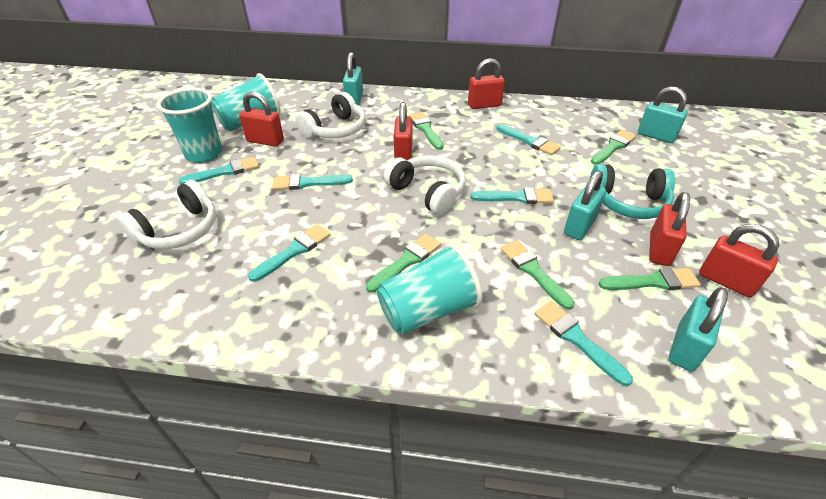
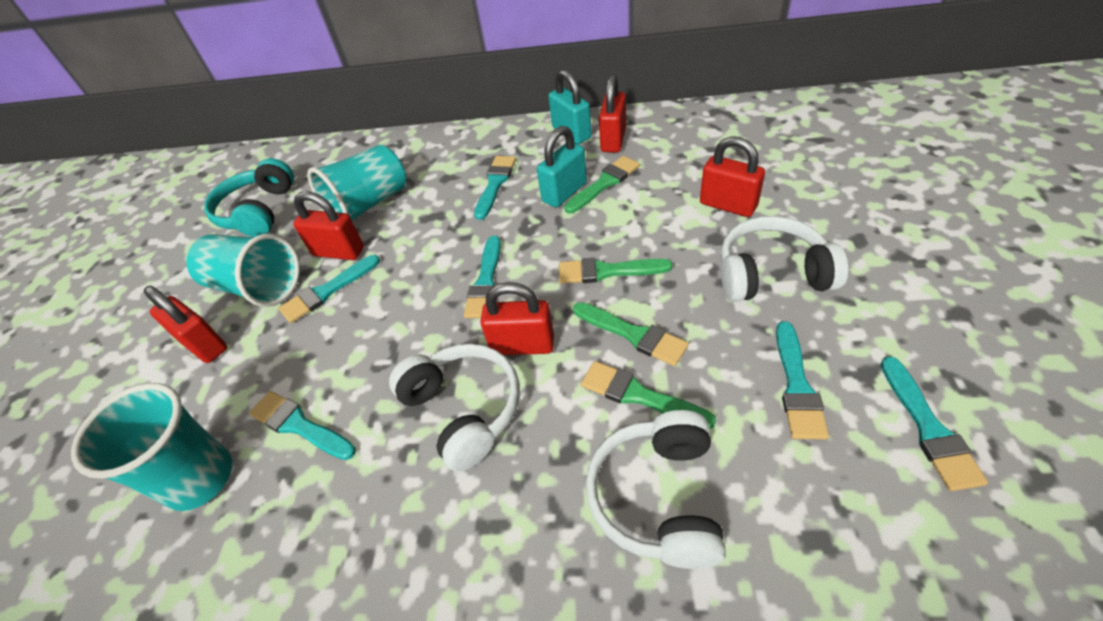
green brush: 5 -> 4
turquoise padlock: 4 -> 2

